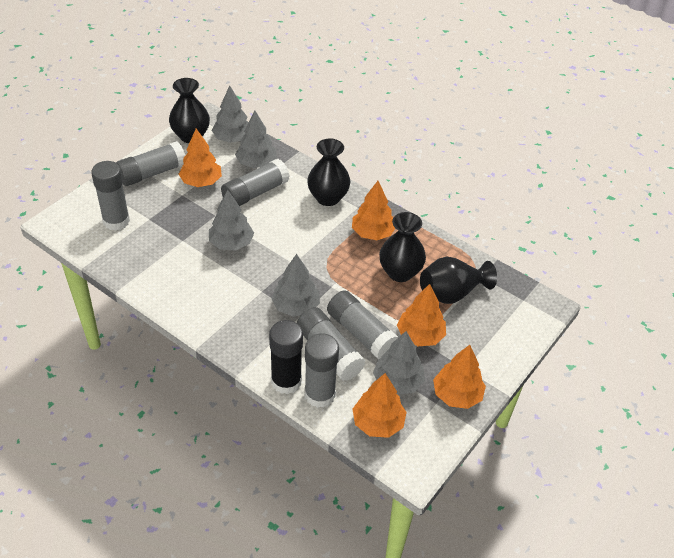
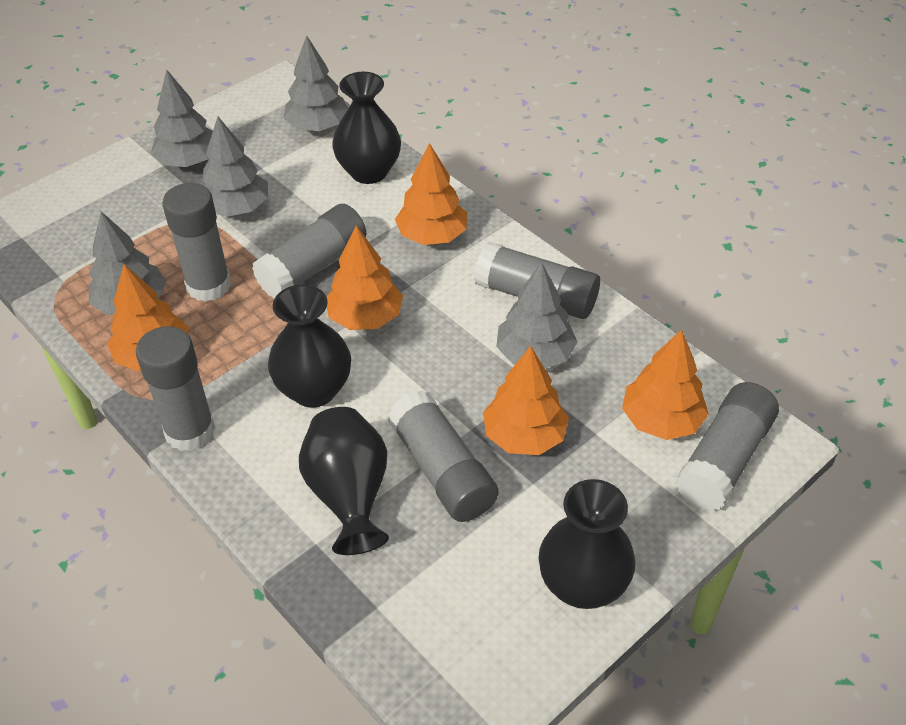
black glue stick: 1 -> 0

